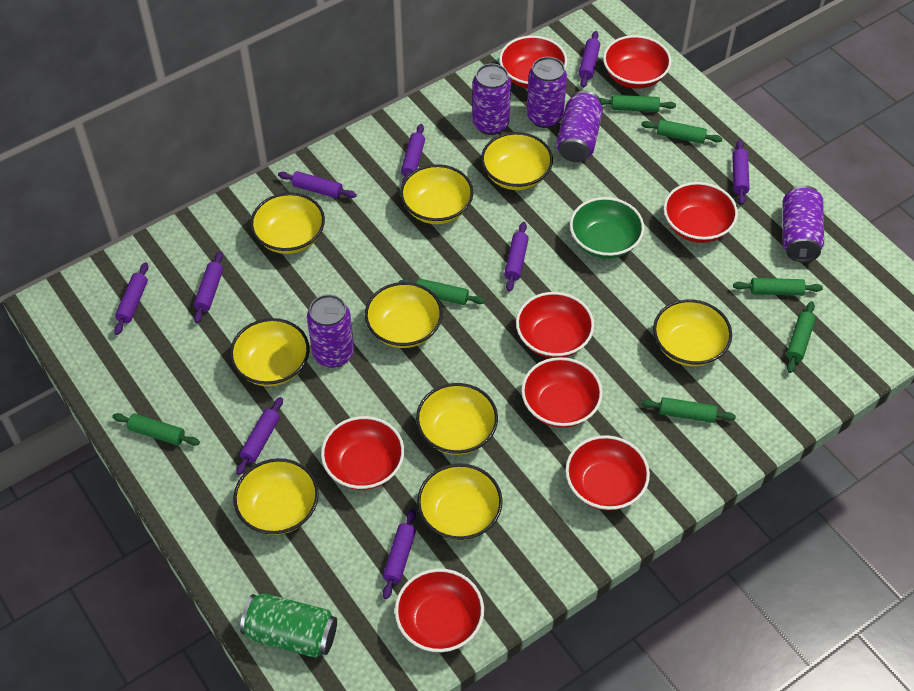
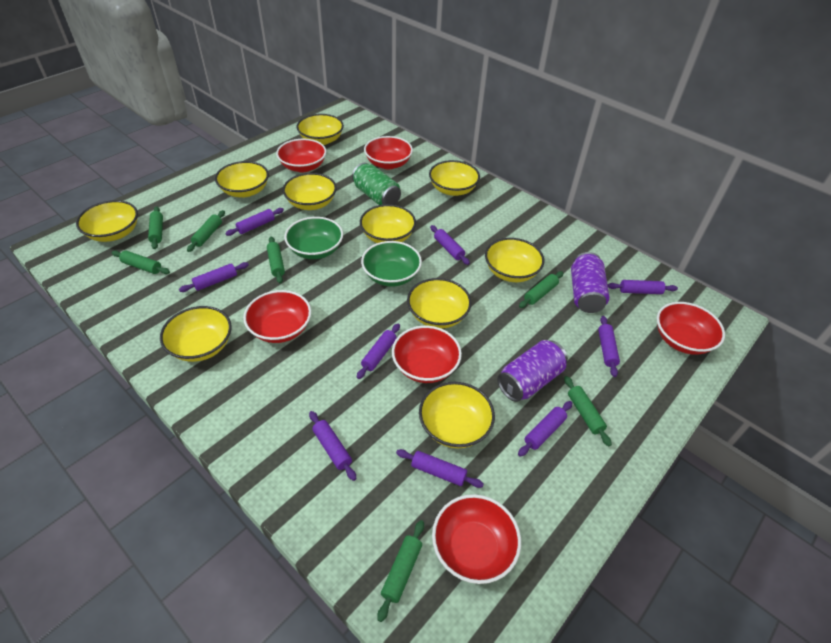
green bowl: 1 -> 2
purple can: 5 -> 2
red bowl: 8 -> 6
yellow bowl: 9 -> 10

